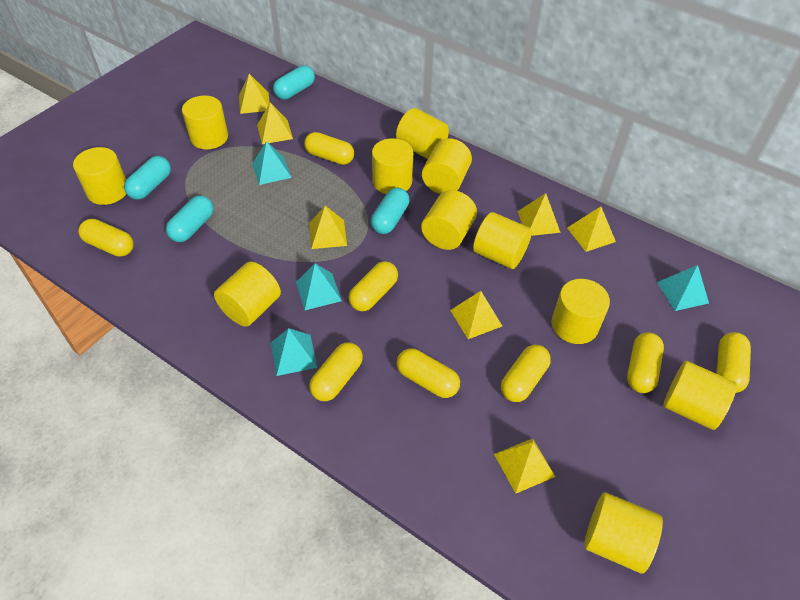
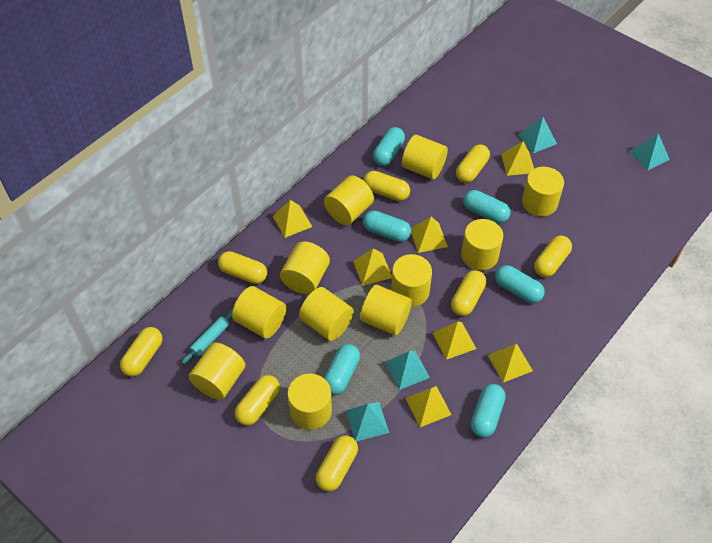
turquoise capsule: 4 -> 6
turquoise rolling pin: 0 -> 1

